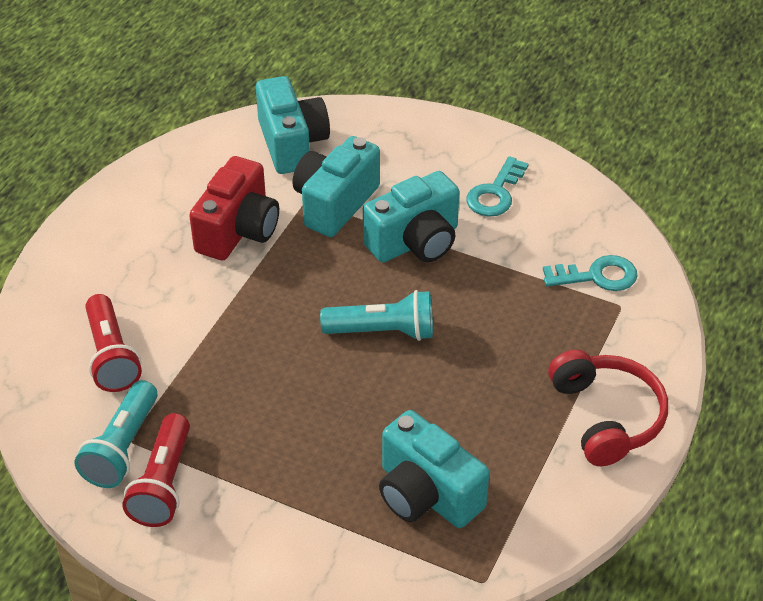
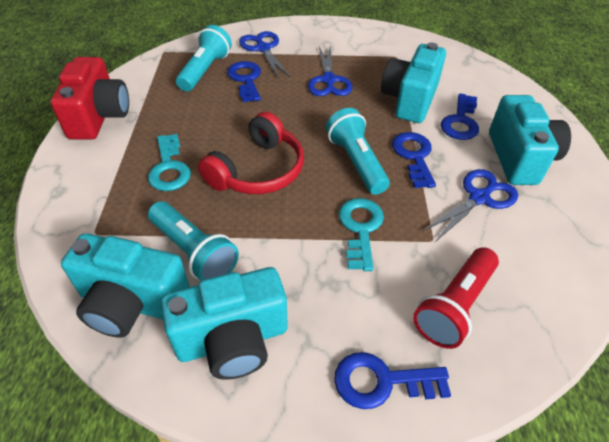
blue key: 0 -> 4
blue scissors: 0 -> 3
red flashlight: 2 -> 1
turquoise flashlight: 2 -> 3

